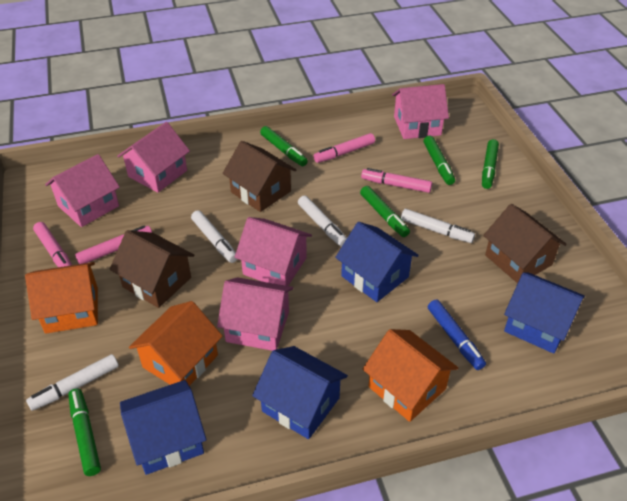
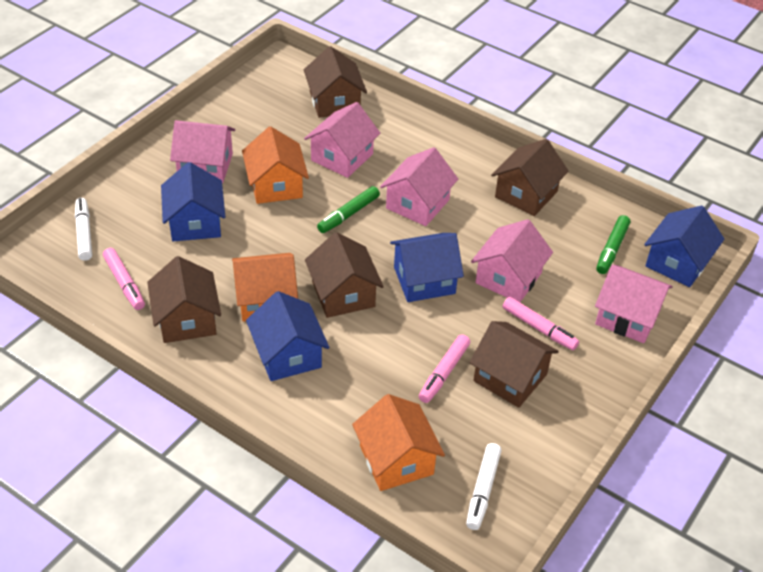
blue marker: 1 -> 0
brown house: 3 -> 5
green marker: 5 -> 2
pink marker: 4 -> 3
white marker: 4 -> 2

